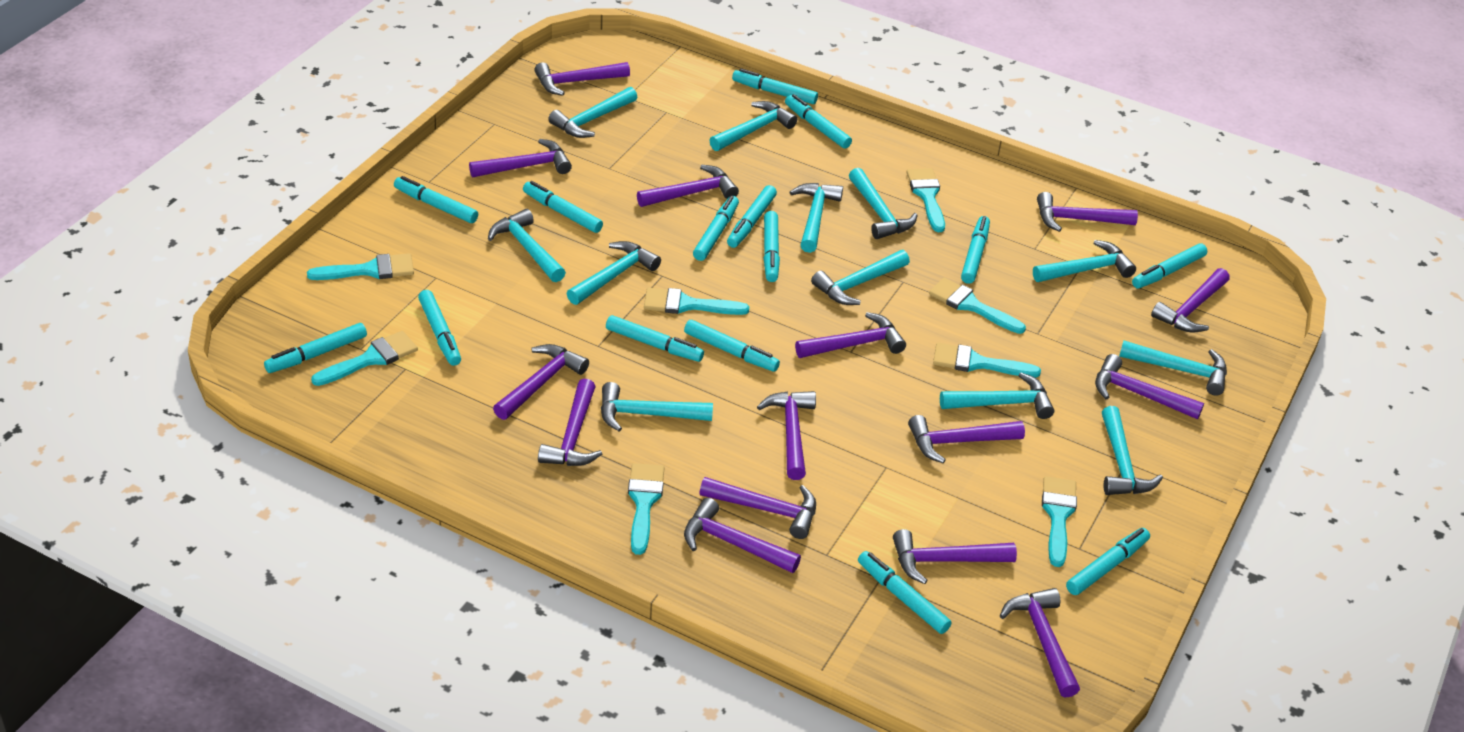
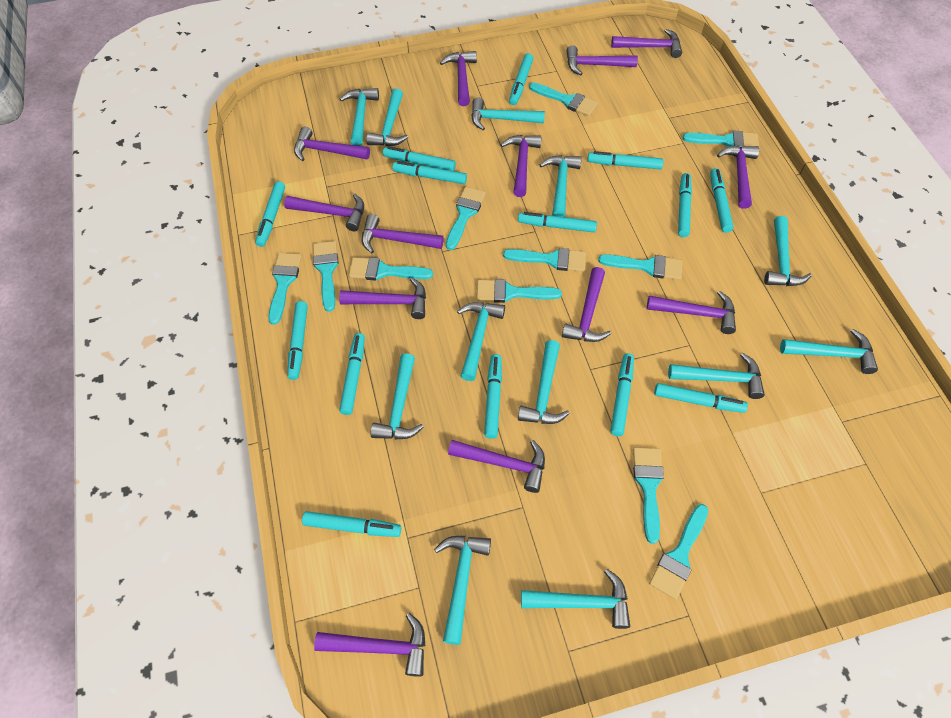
purple hammer: 15 -> 13
turquoise brush: 8 -> 11
turquoise marker: 15 -> 14

